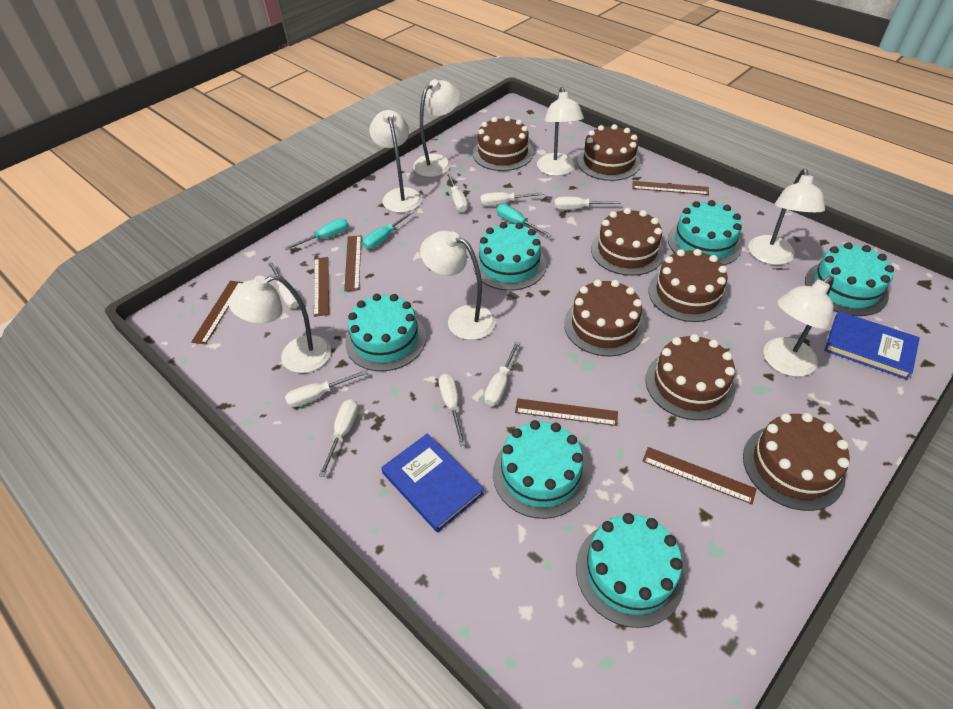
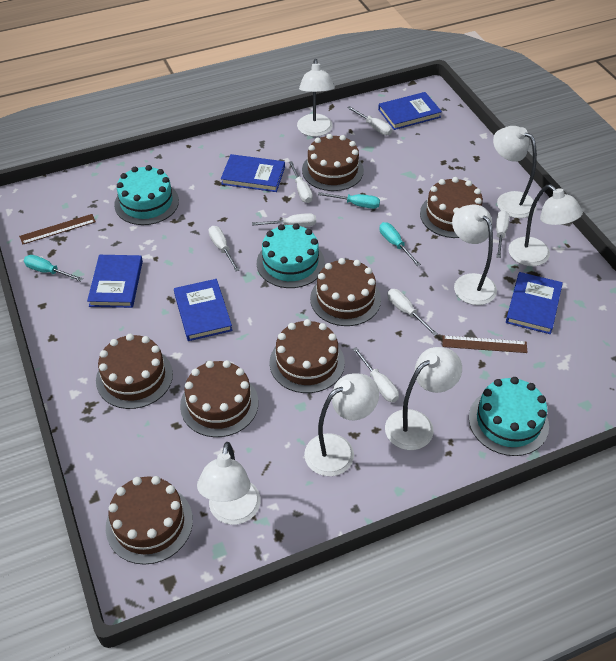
blue book: 2 -> 5
brown ruler: 6 -> 2
turquoise cake: 6 -> 3
white screwdriver: 8 -> 7

